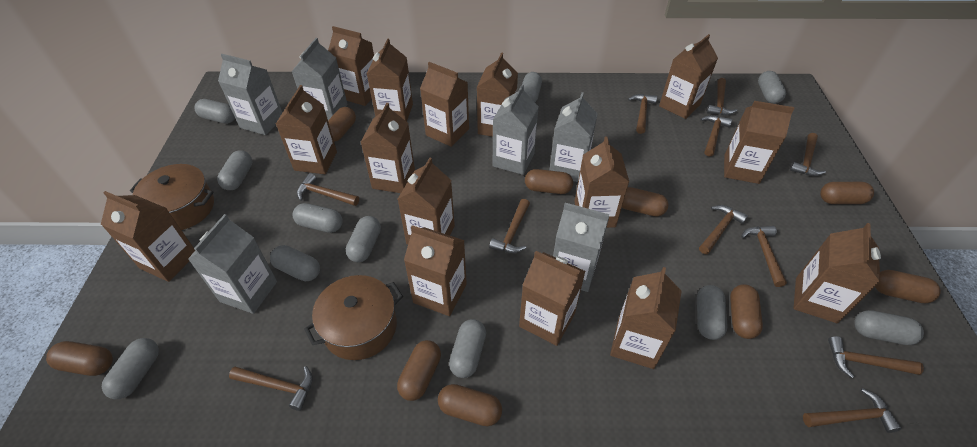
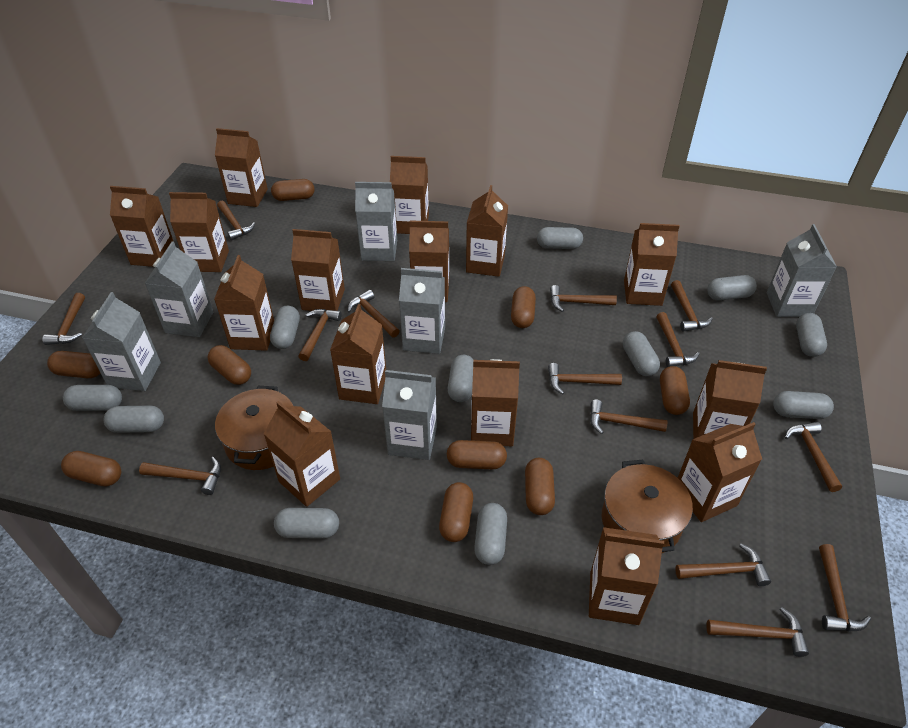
brown hammer: 11 -> 14

